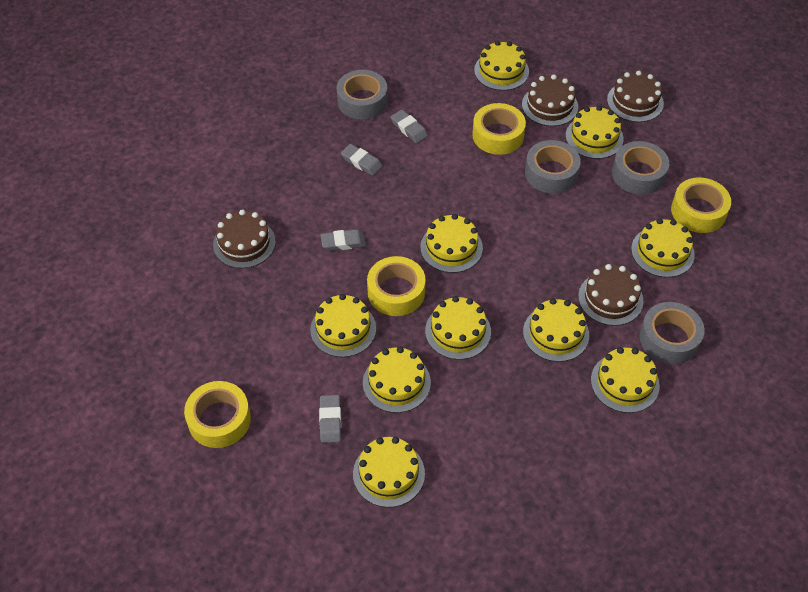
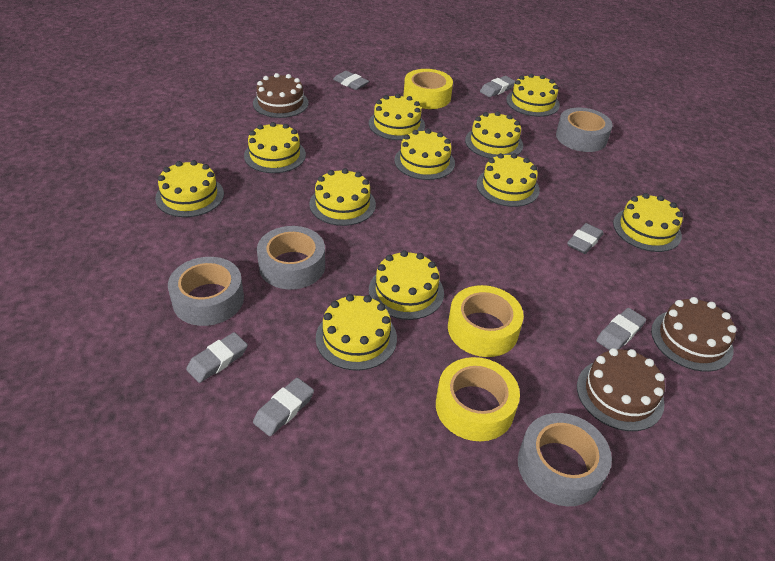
brown cake: 4 -> 3
grey eraser: 4 -> 6
yellow cake: 10 -> 11
yellow tape: 4 -> 3

